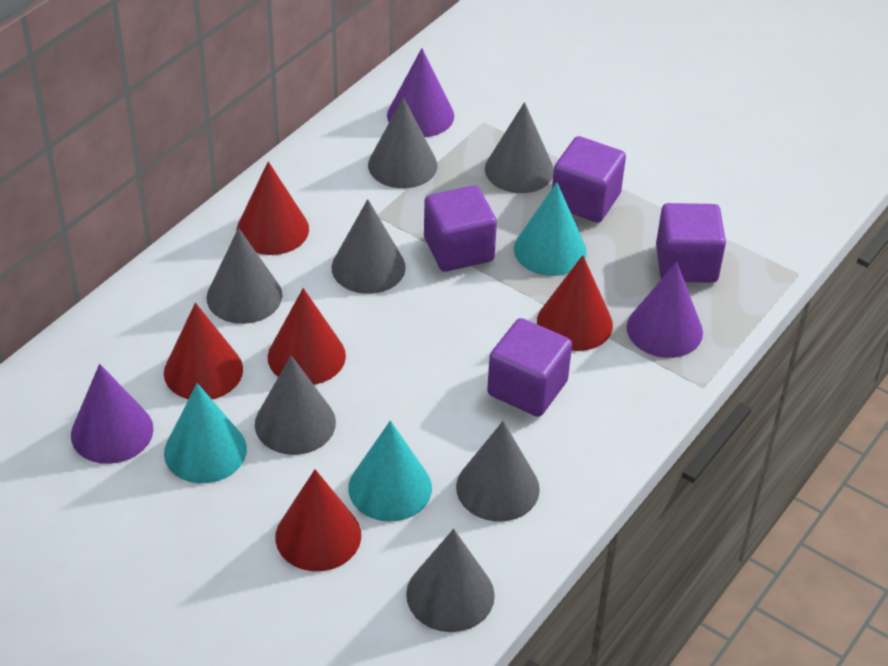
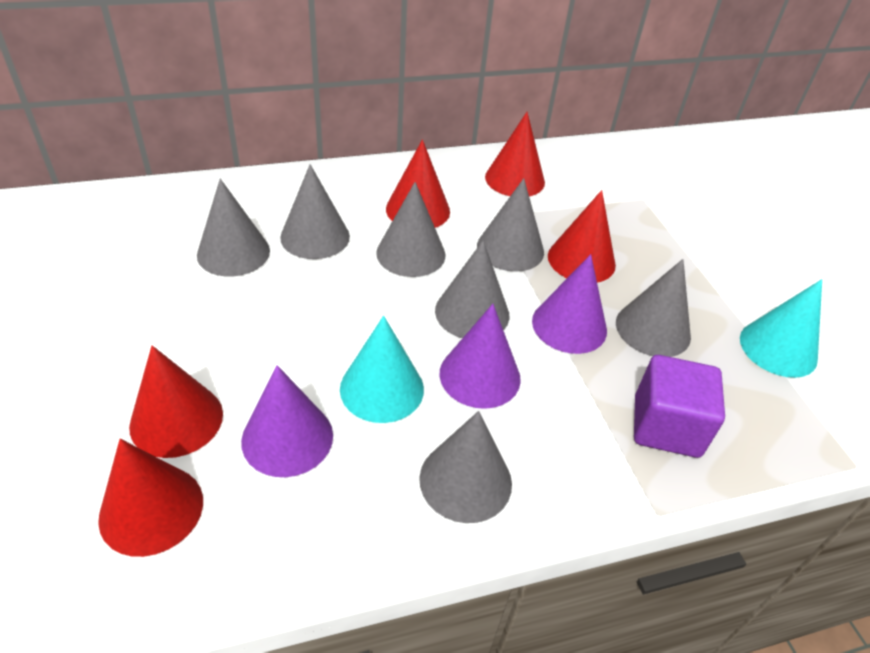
purple cube: 4 -> 1
turquoise cone: 3 -> 2

